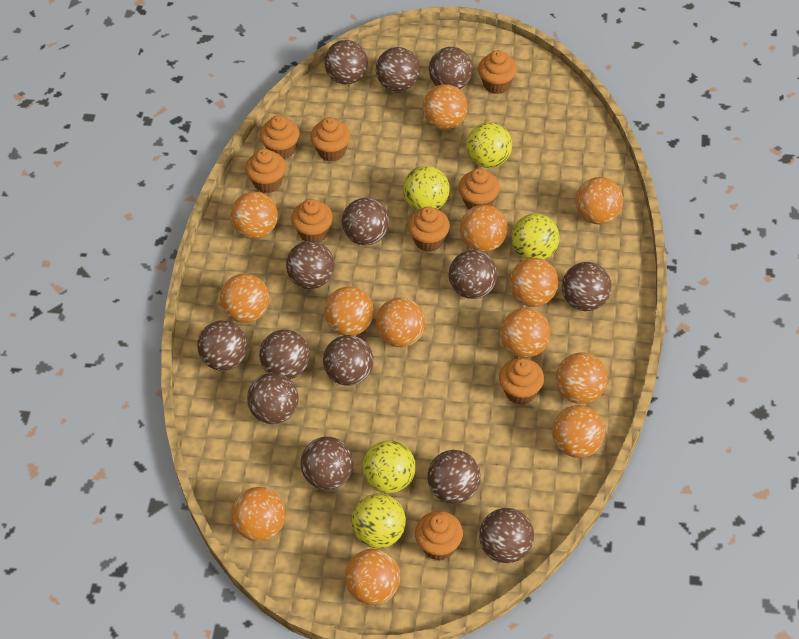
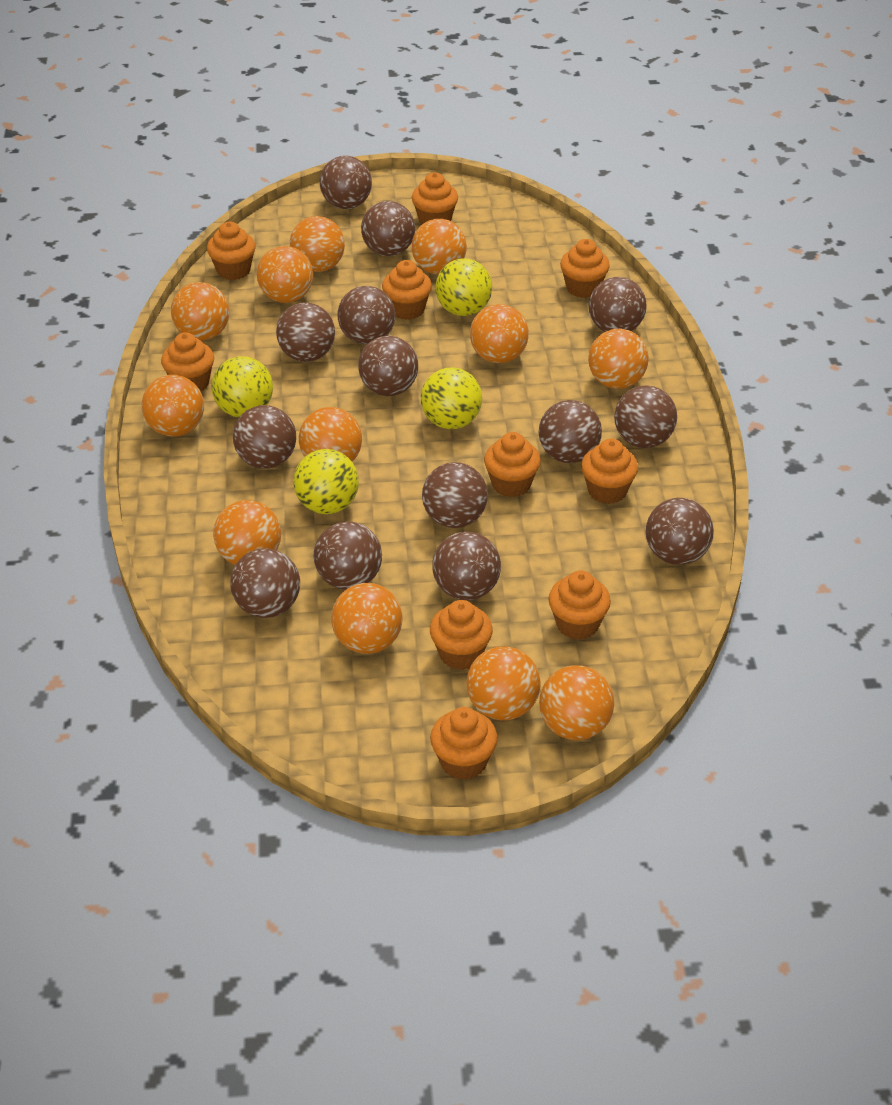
orange ball: 13 -> 12
orange cupcake: 9 -> 10
yellow ball: 5 -> 4

